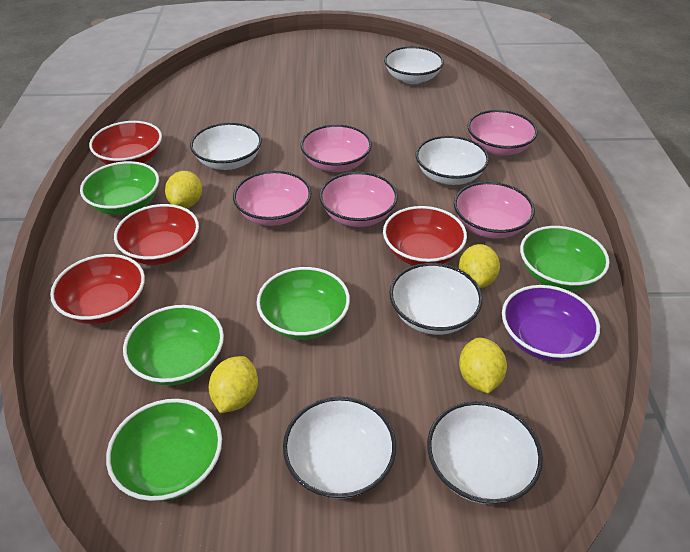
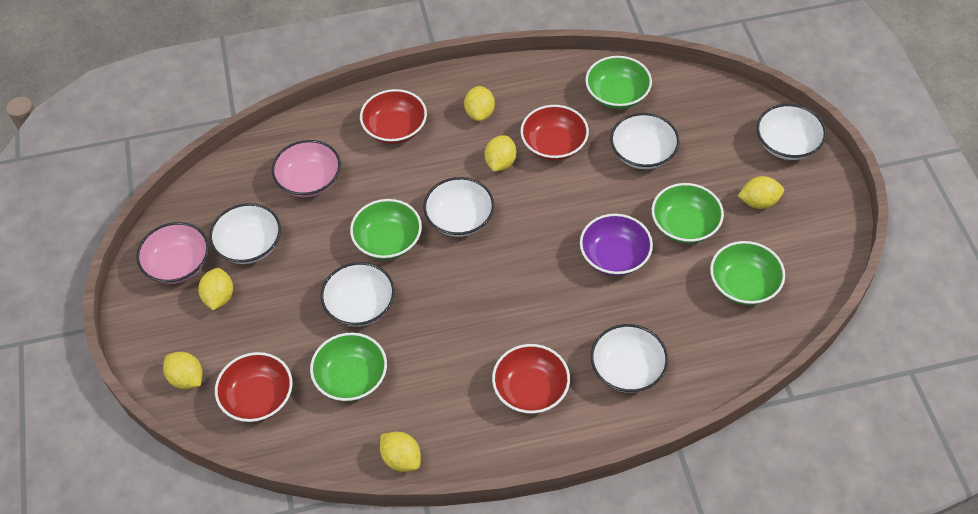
pink bowl: 5 -> 2
yellow lemon: 4 -> 6

